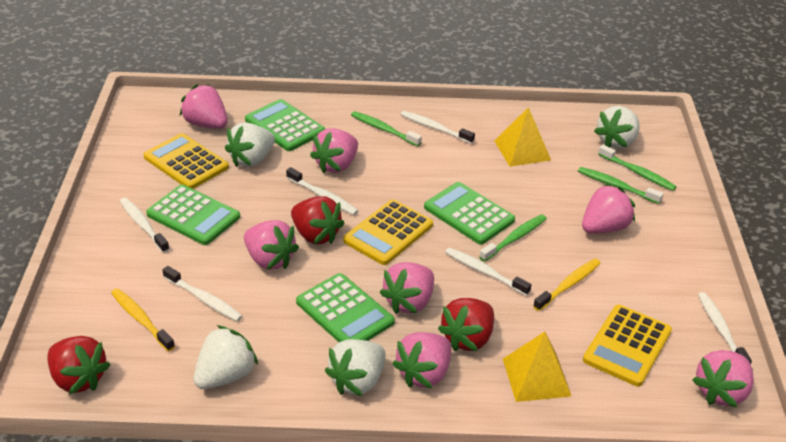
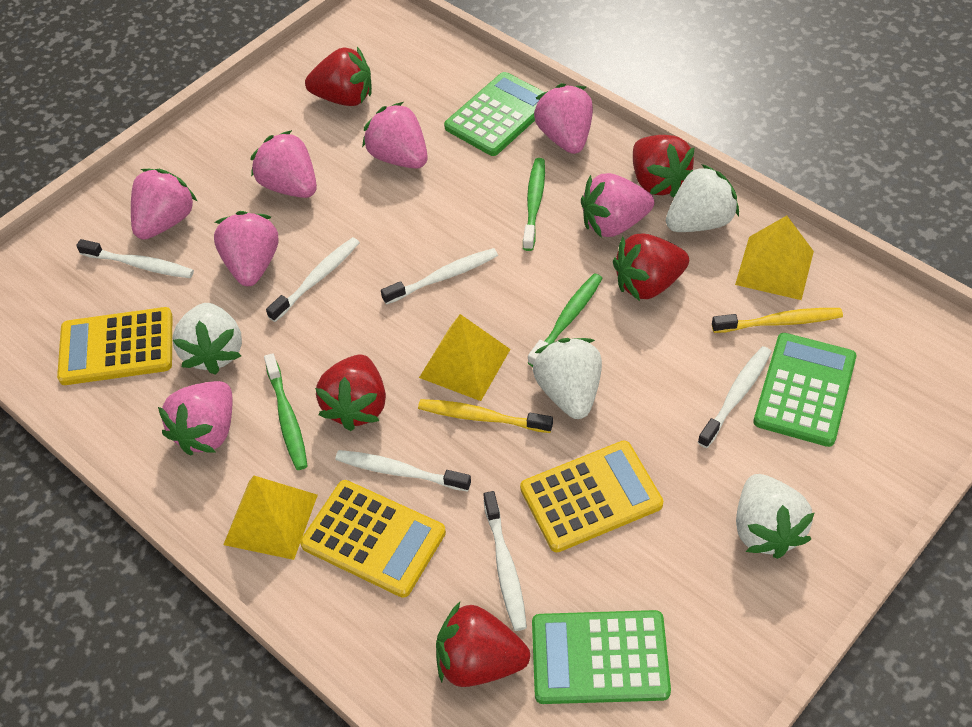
green calculator: 4 -> 3
green toothbrush: 4 -> 3
red strawberry: 3 -> 5
yellow pyramid: 2 -> 3

